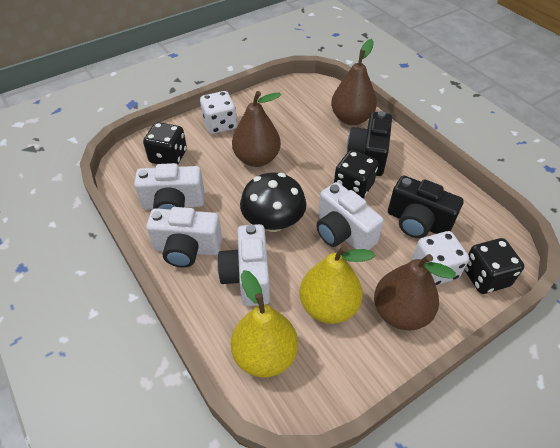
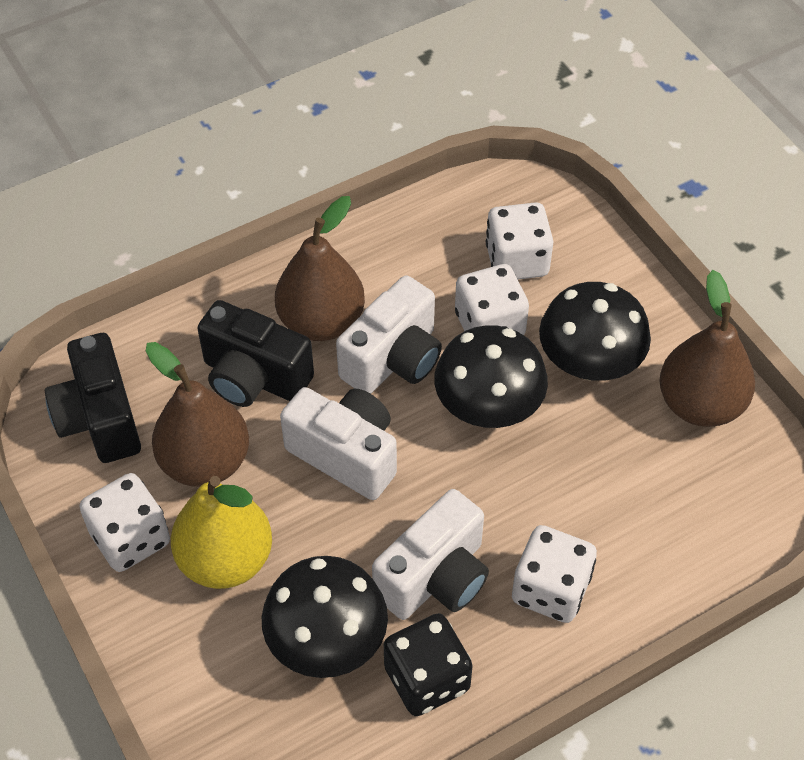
black dice: 3 -> 1
black mushroom: 1 -> 3
white camera: 4 -> 3
white dice: 2 -> 4
yellow pear: 2 -> 1

